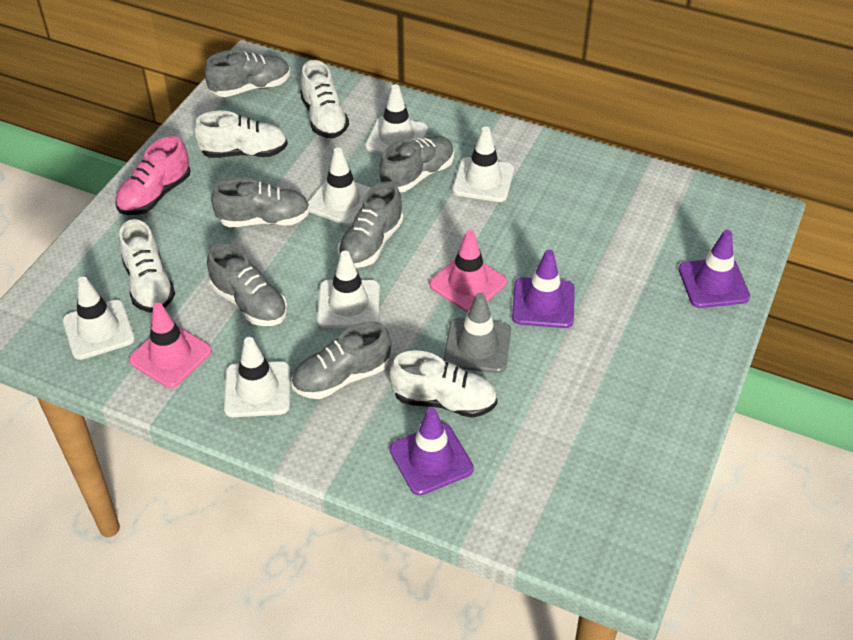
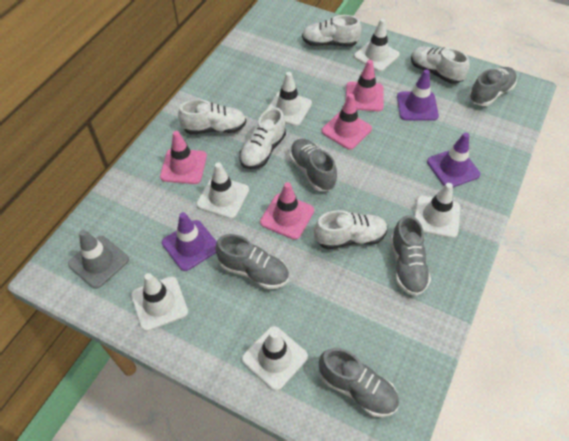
grey shoe: 6 -> 5
pink shoe: 1 -> 0
pink traffic cone: 2 -> 4
white shoe: 4 -> 5

